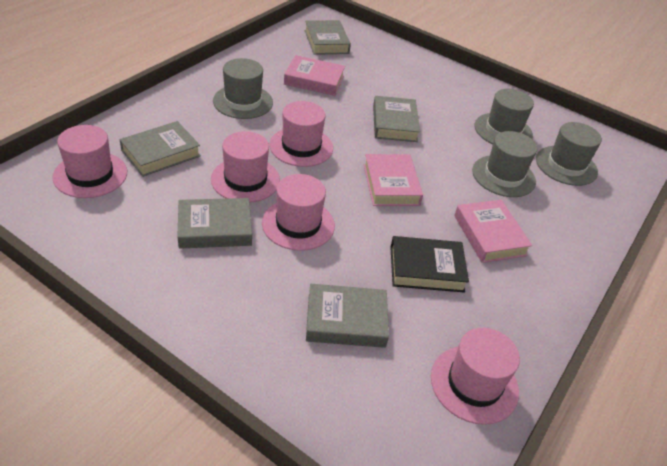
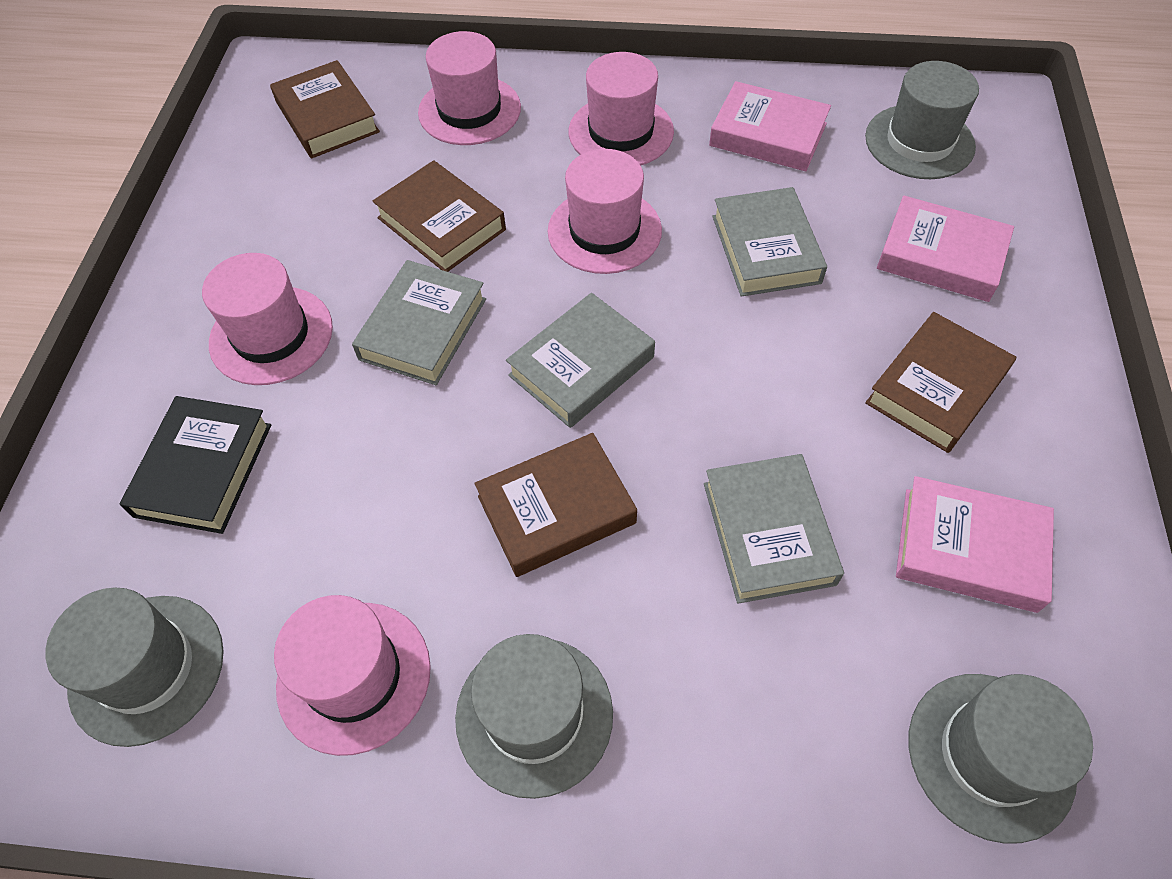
brown book: 0 -> 4
grey book: 5 -> 4

